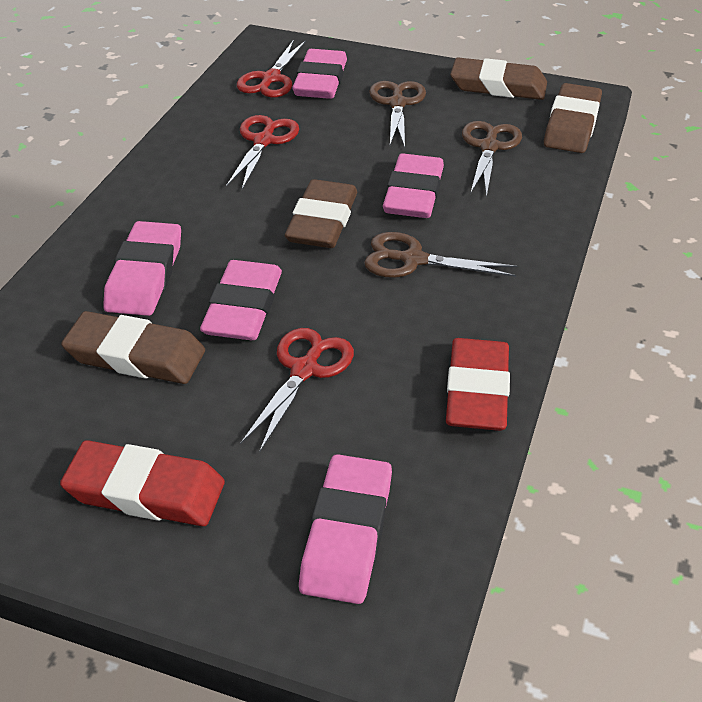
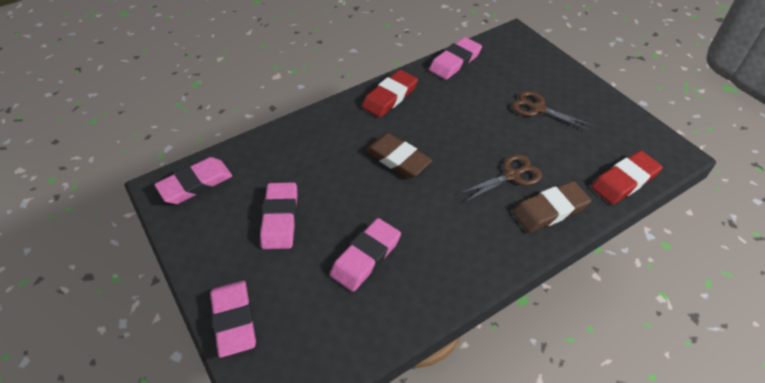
brown eraser: 4 -> 2
brown scissors: 3 -> 2
red scissors: 3 -> 0

